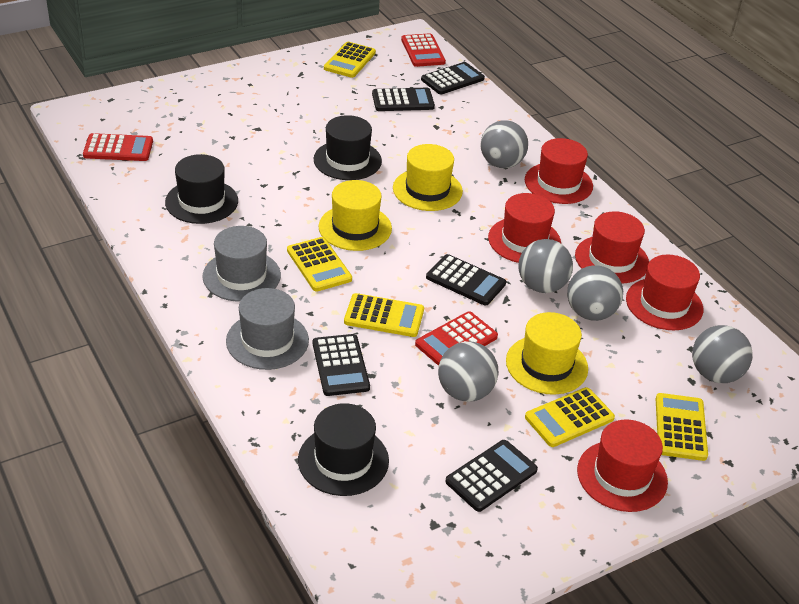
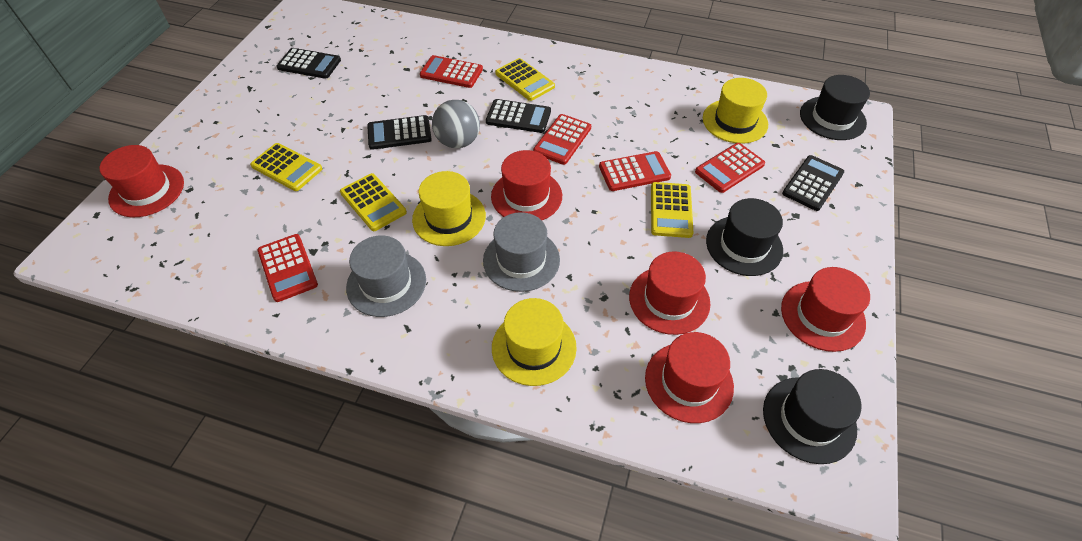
black calculator: 5 -> 4
grey ball: 5 -> 1
red calculator: 3 -> 5
yellow calculator: 5 -> 4

